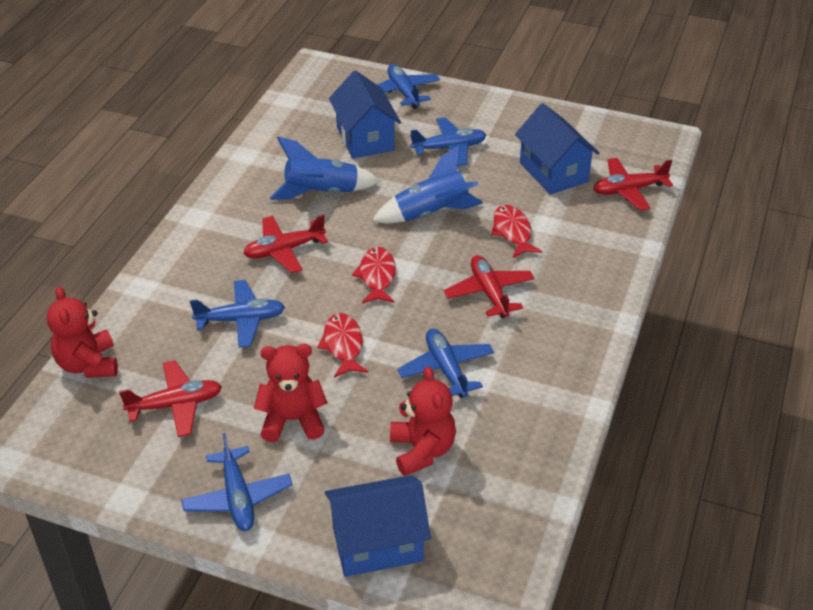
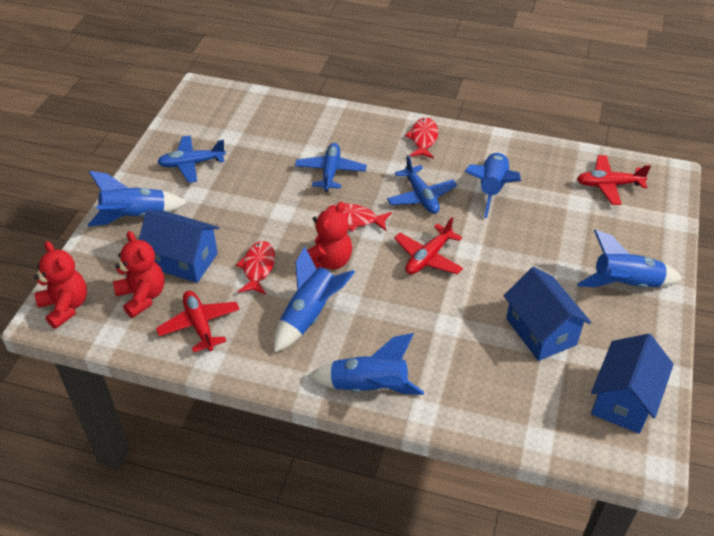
blue plane: 5 -> 3
blue rocket: 2 -> 5
red plane: 4 -> 3

